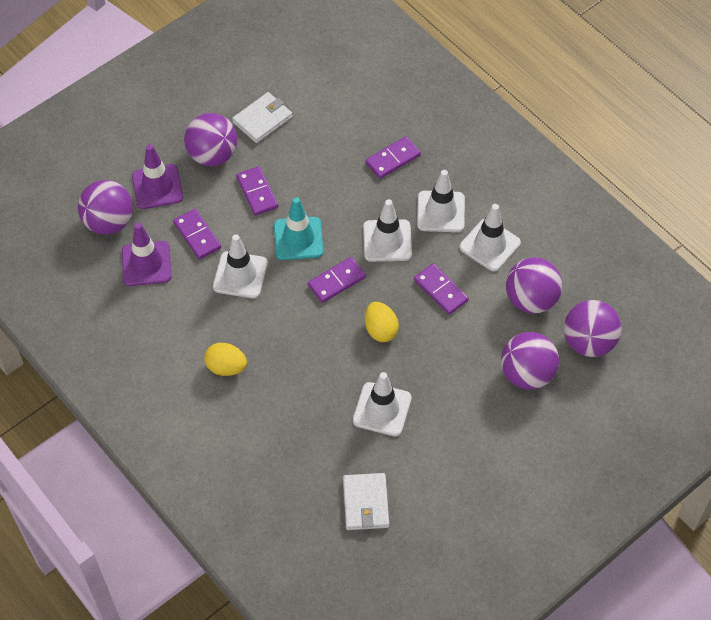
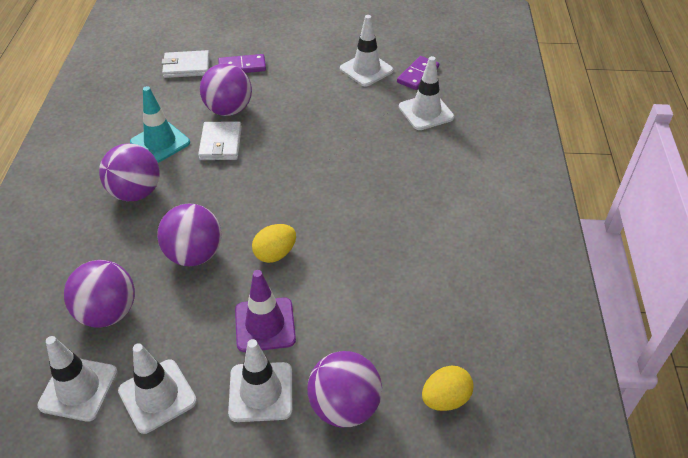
purple domino: 5 -> 2
purple traffic cone: 2 -> 1

